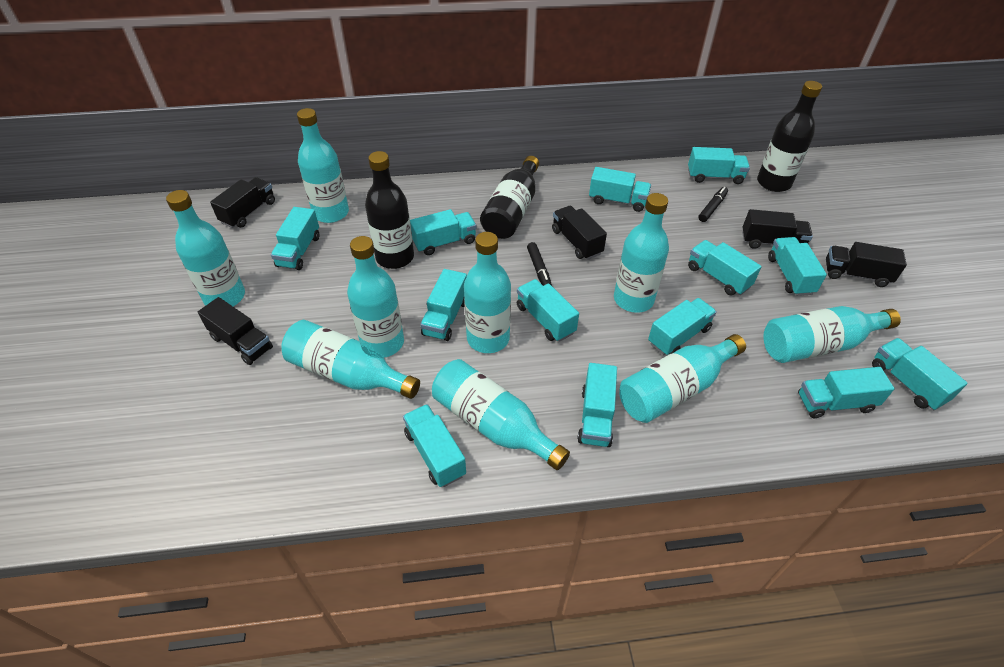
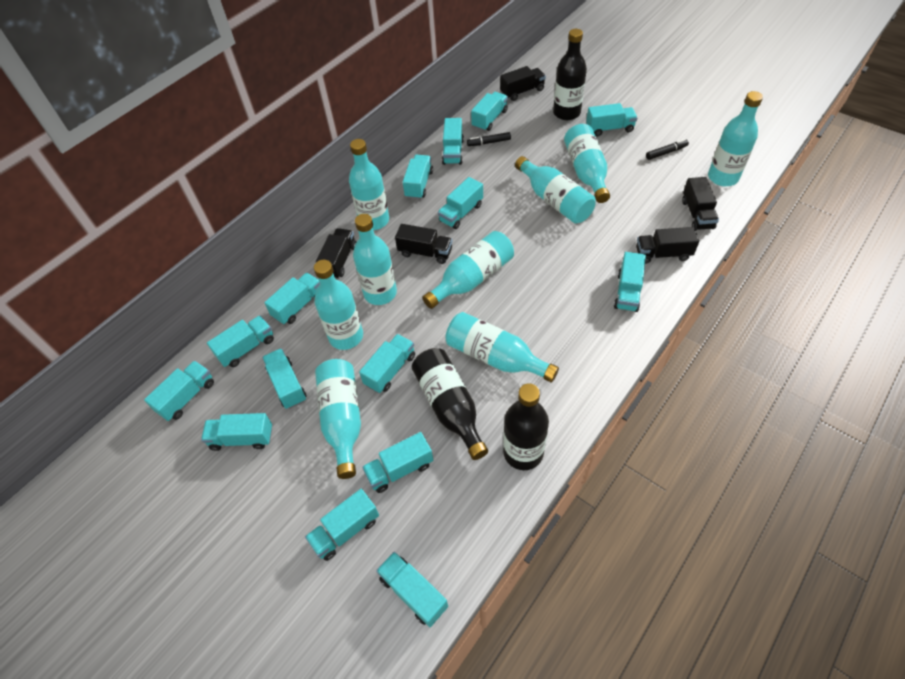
turquoise truck: 13 -> 15

